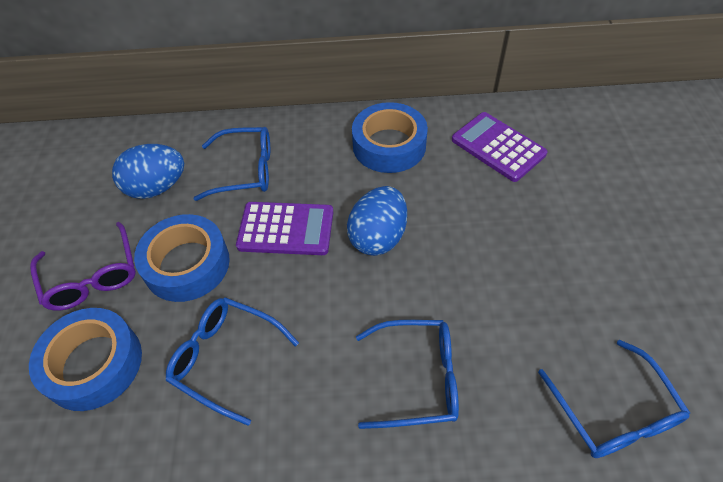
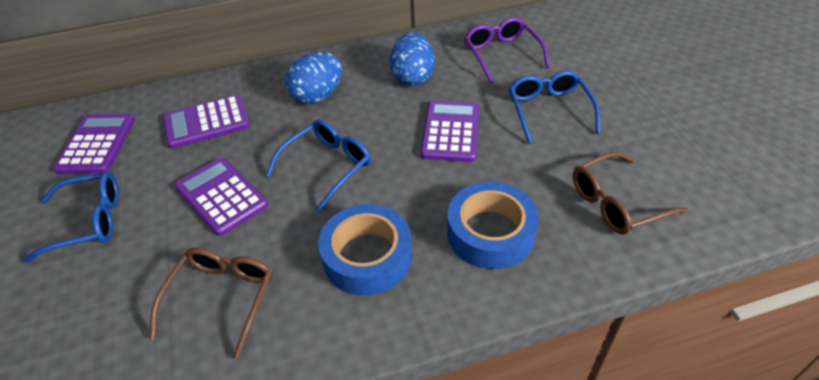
blue glasses: 4 -> 3
blue tape: 3 -> 2
brown glasses: 0 -> 2
purple calculator: 2 -> 4

